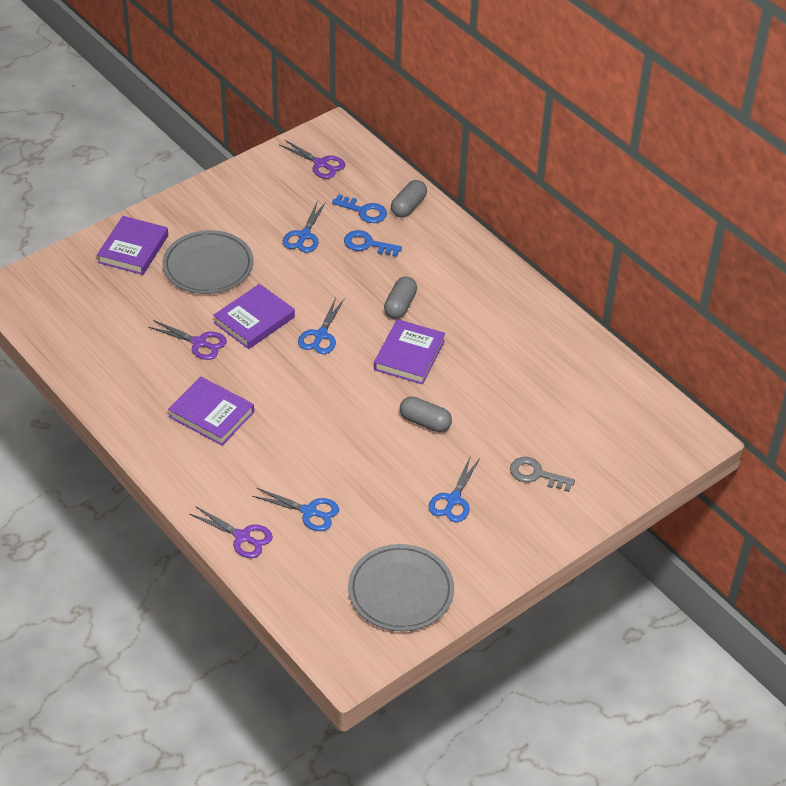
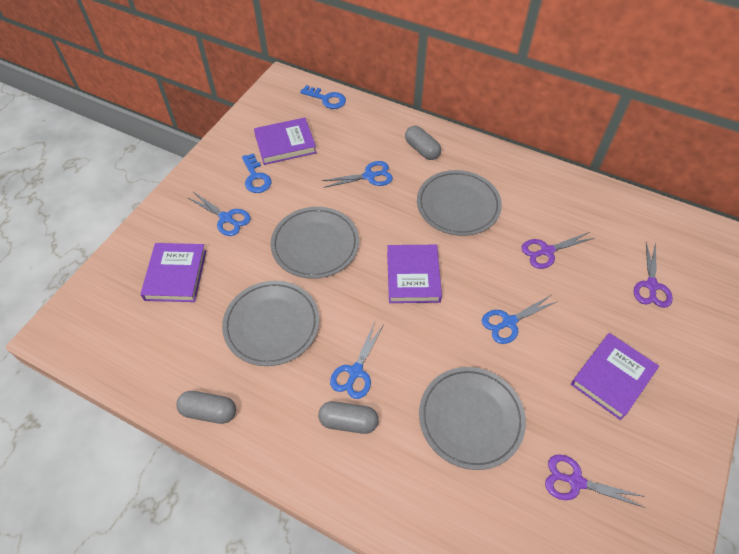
grey key: 1 -> 0
grey plate: 2 -> 4

